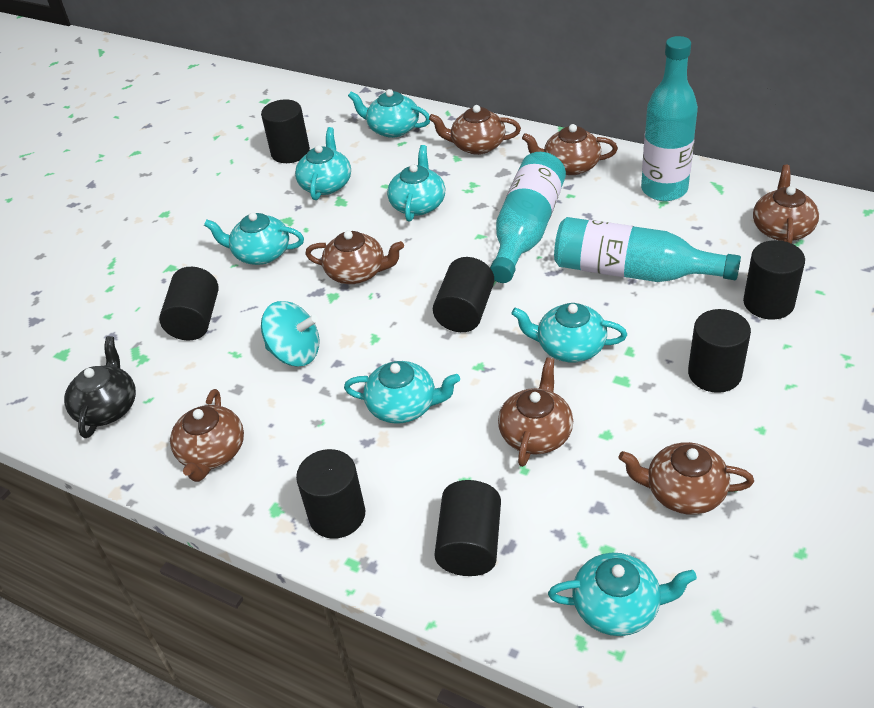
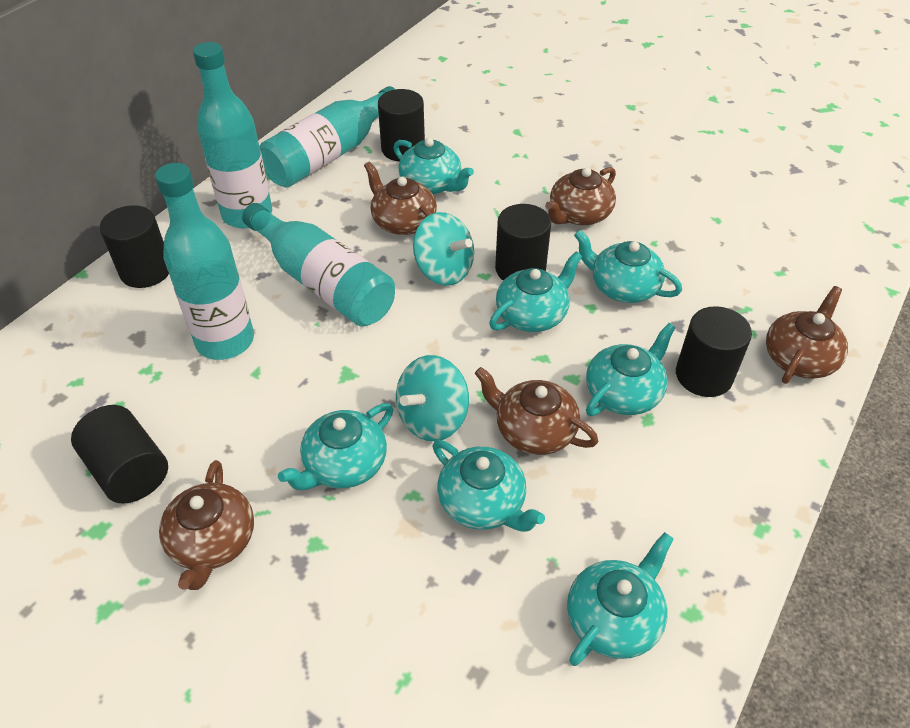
black cylinder: 7 -> 5
black teapot: 1 -> 0
brown teapot: 7 -> 5
turquoise bottle: 3 -> 4
turquoise spinning top: 1 -> 2

